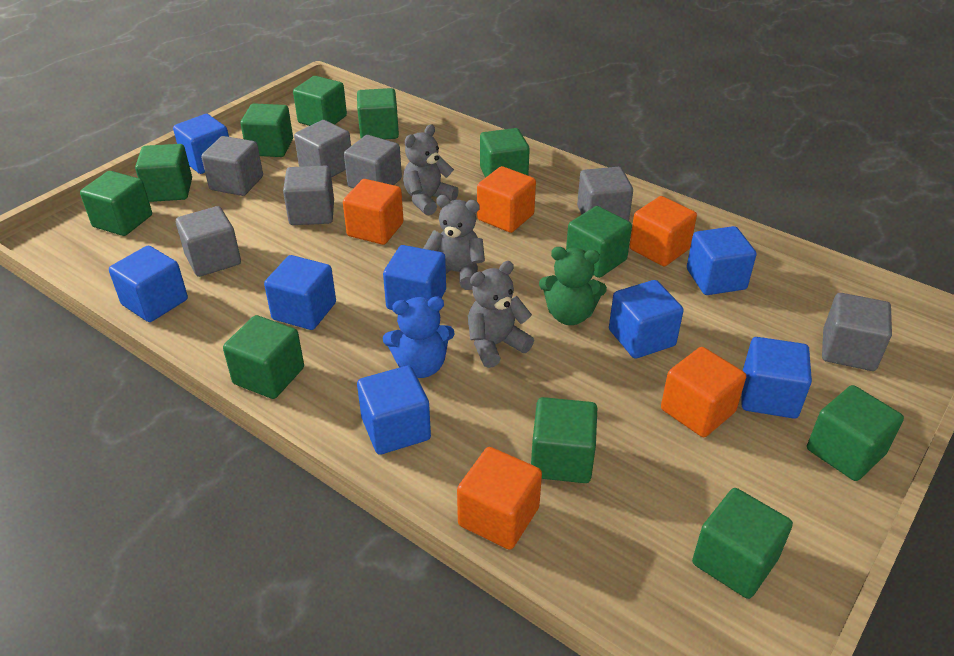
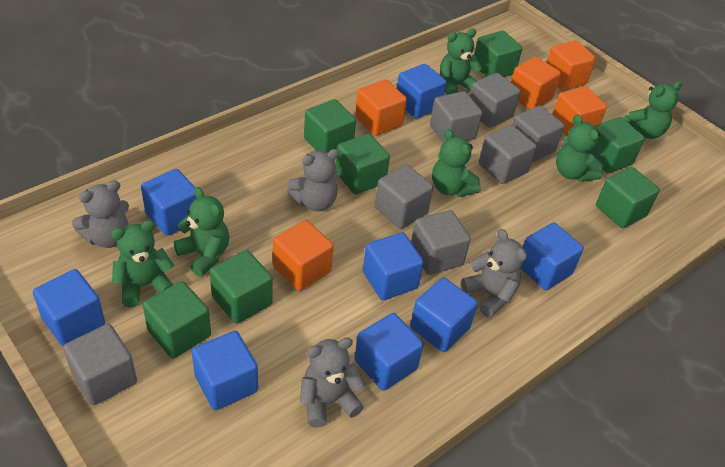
blue teddy bear: 1 -> 0
green cube: 11 -> 7
green teddy bear: 1 -> 6
grey teddy bear: 3 -> 4

